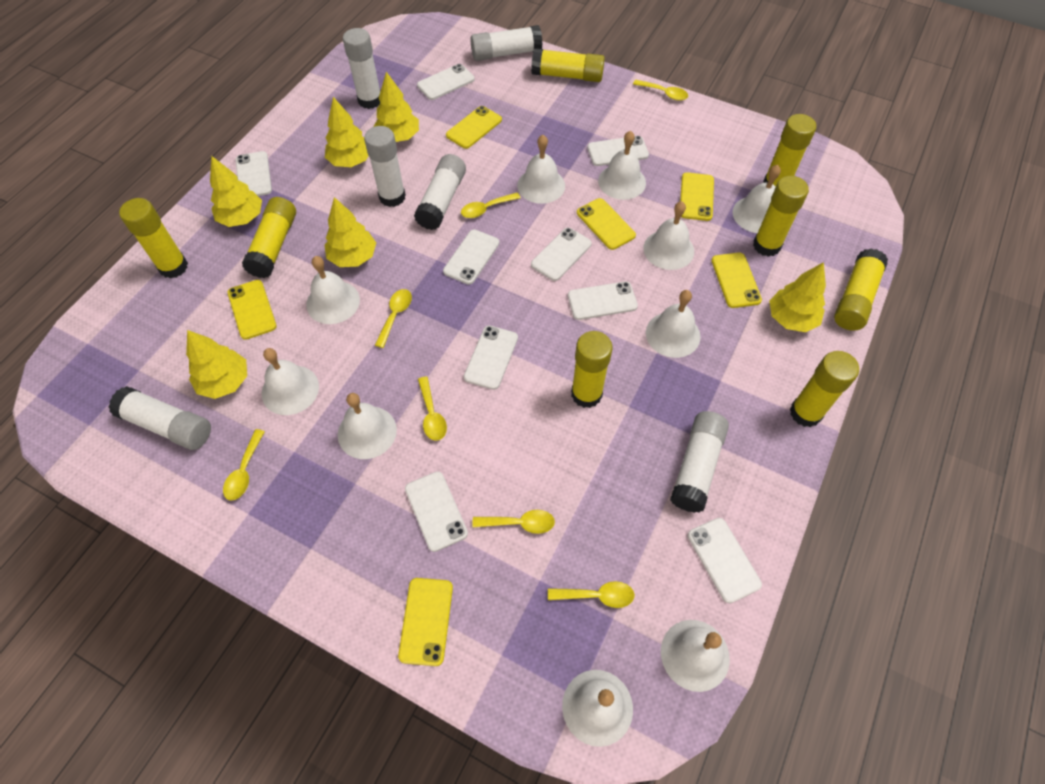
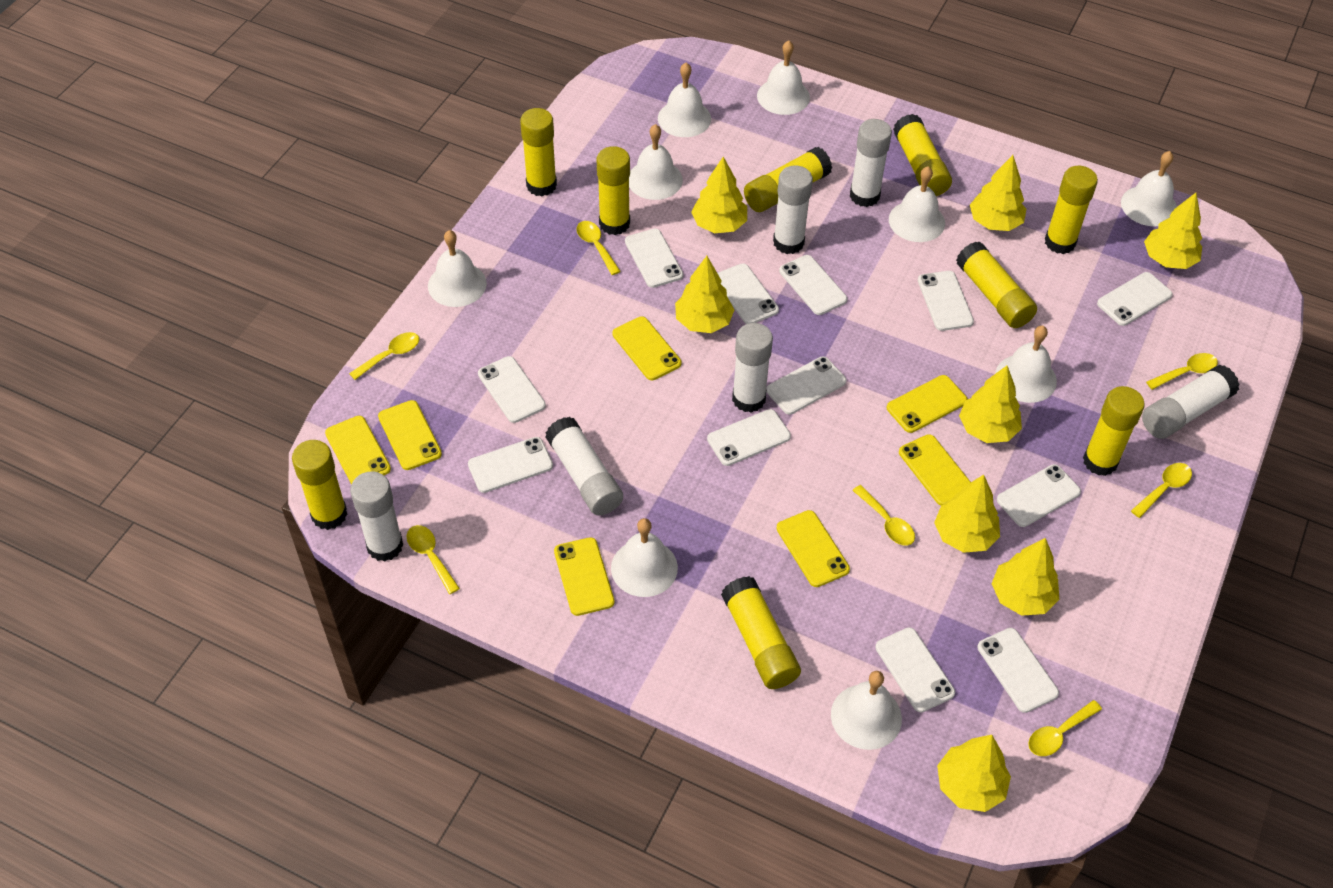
white bell: 10 -> 9
white phone: 9 -> 12
yellow glue stick: 8 -> 9
yellow phone: 6 -> 7
yellow tree: 6 -> 8

